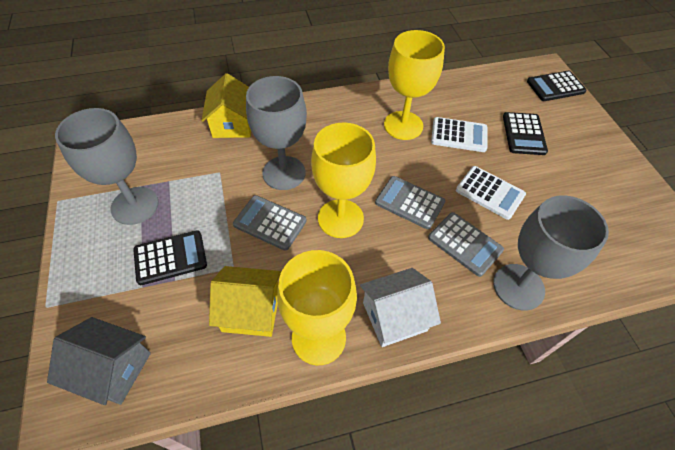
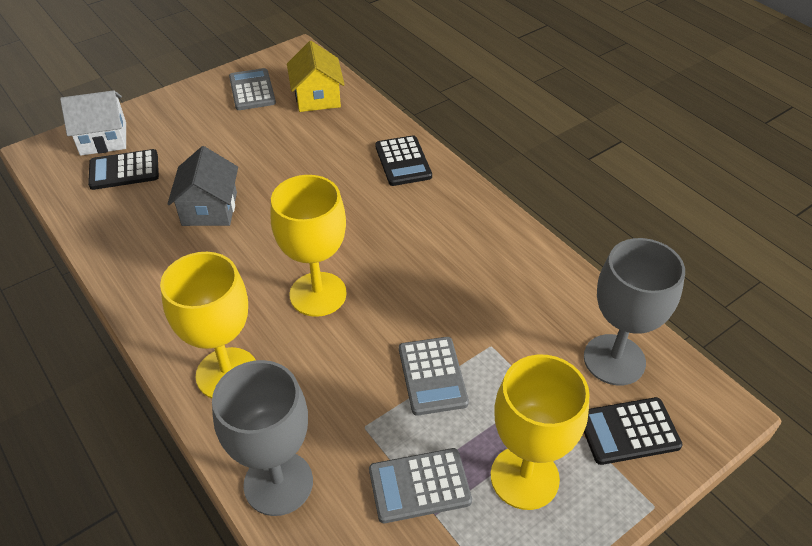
grey goblet: 3 -> 2
white calculator: 2 -> 0
yellow house: 2 -> 1

